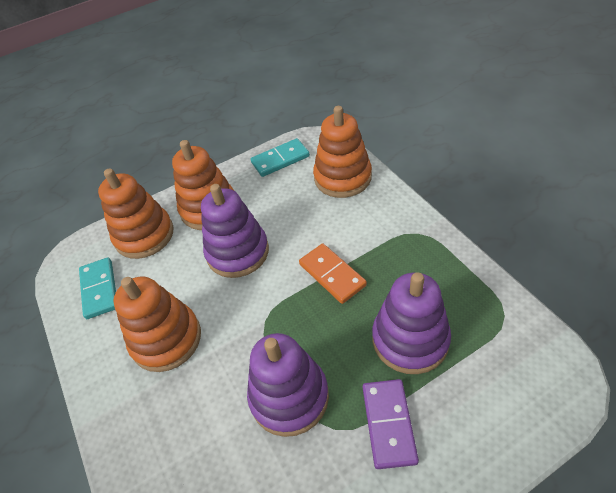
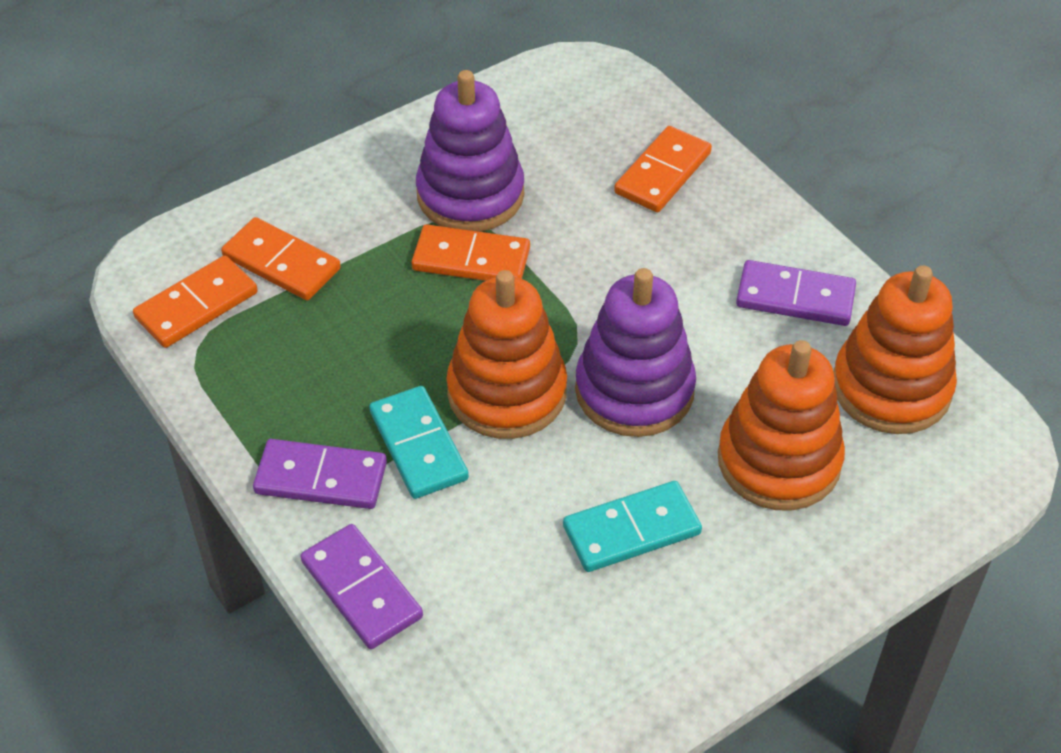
orange domino: 1 -> 4
orange stacking toy: 4 -> 3
purple domino: 1 -> 3
purple stacking toy: 3 -> 2

